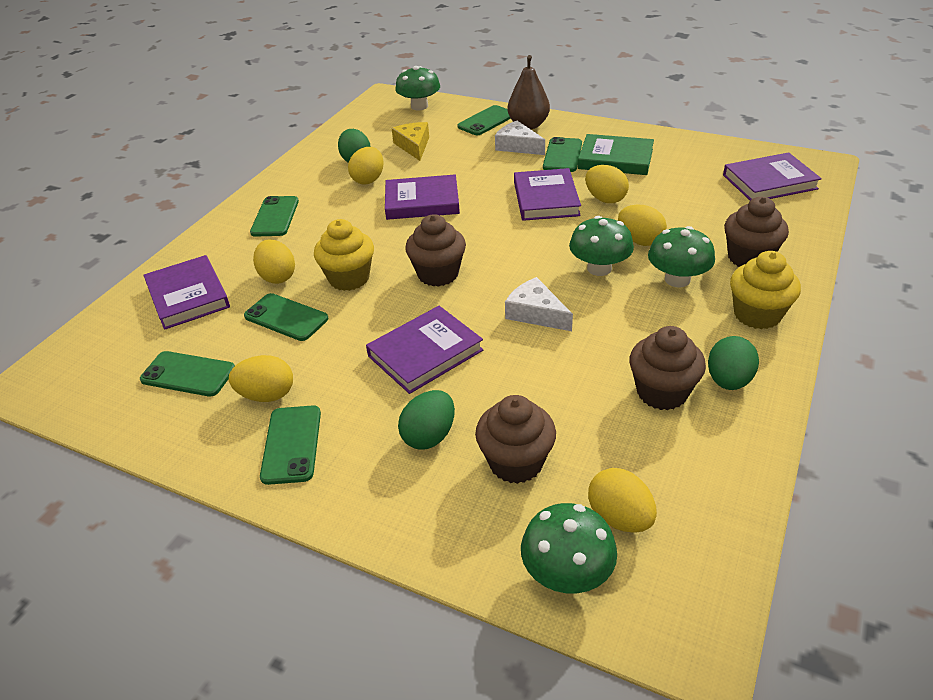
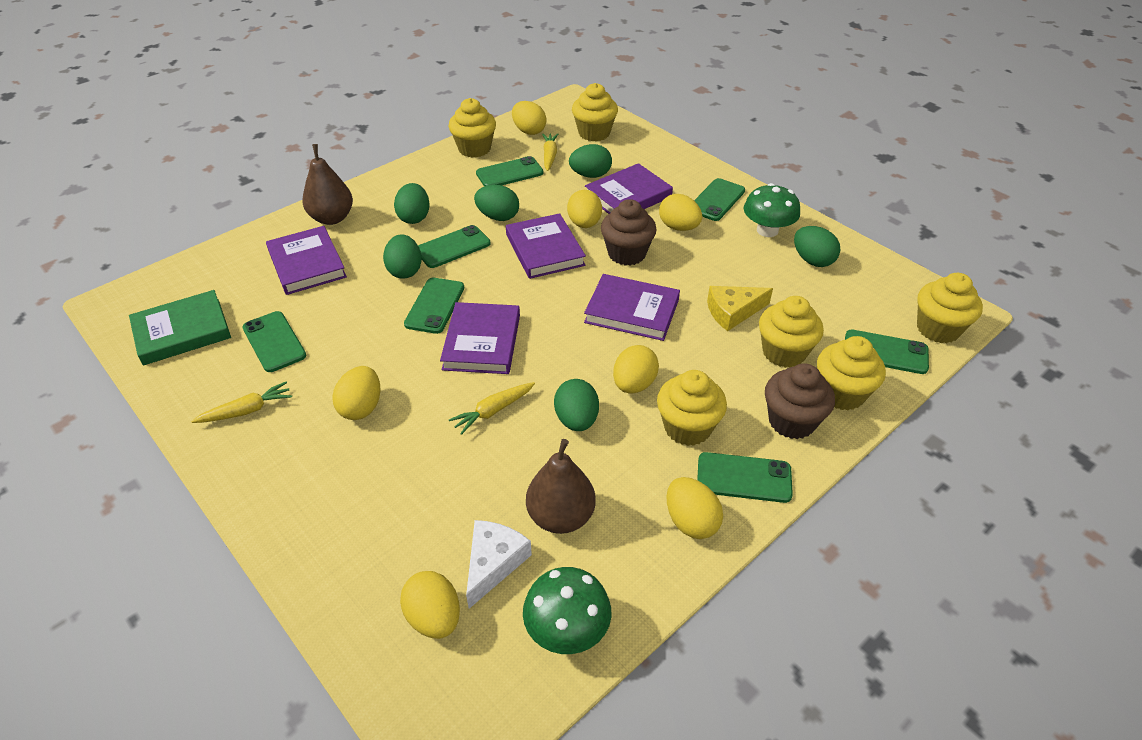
brown cupcake: 4 -> 2
brown pear: 1 -> 2
green egg: 3 -> 6
green mushroom: 4 -> 2
green phone: 6 -> 7
white cheese: 2 -> 1
yellow carrot: 0 -> 3
yellow cupcake: 2 -> 6
yellow egg: 6 -> 7

